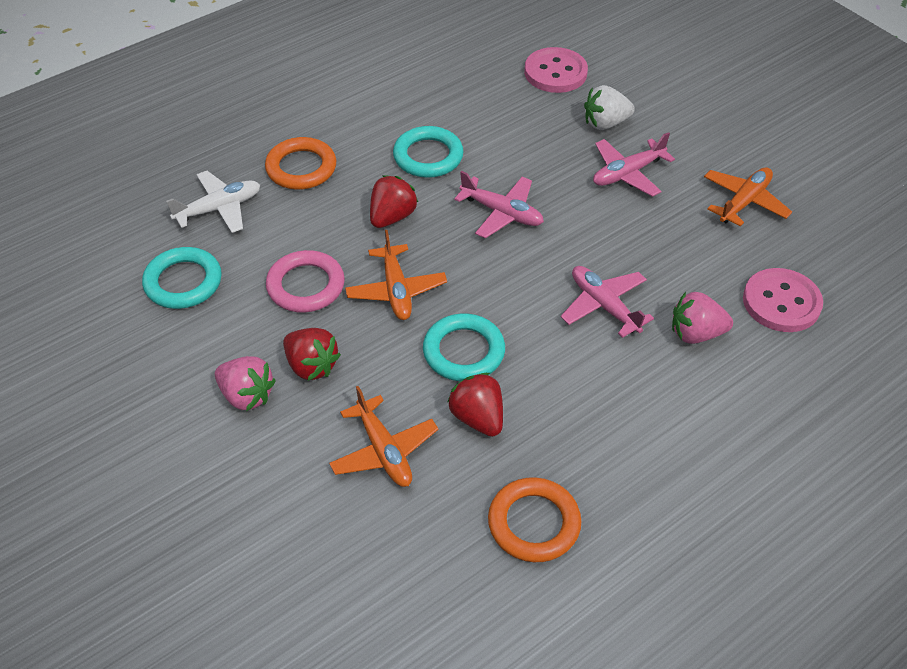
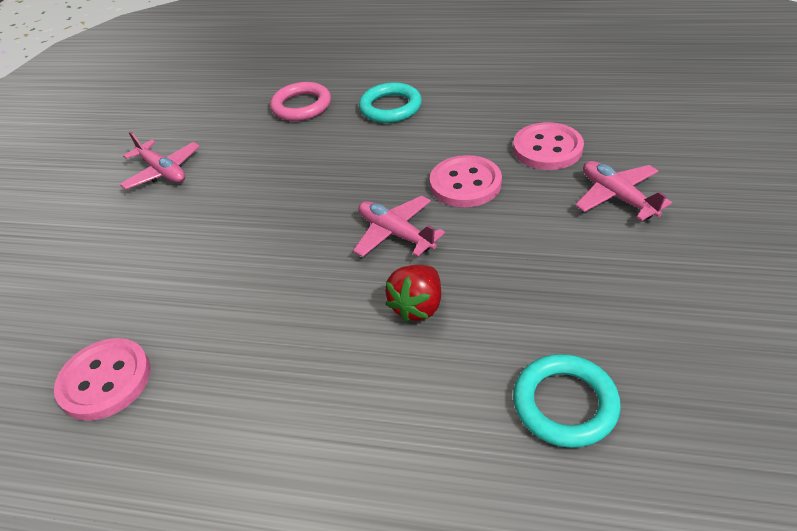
orange plane: 3 -> 0
orange ring: 2 -> 0
pink button: 2 -> 3
pink strawberry: 2 -> 0
red strawberry: 3 -> 1
turquoise ring: 3 -> 2
white plane: 1 -> 0
white strawberry: 1 -> 0

